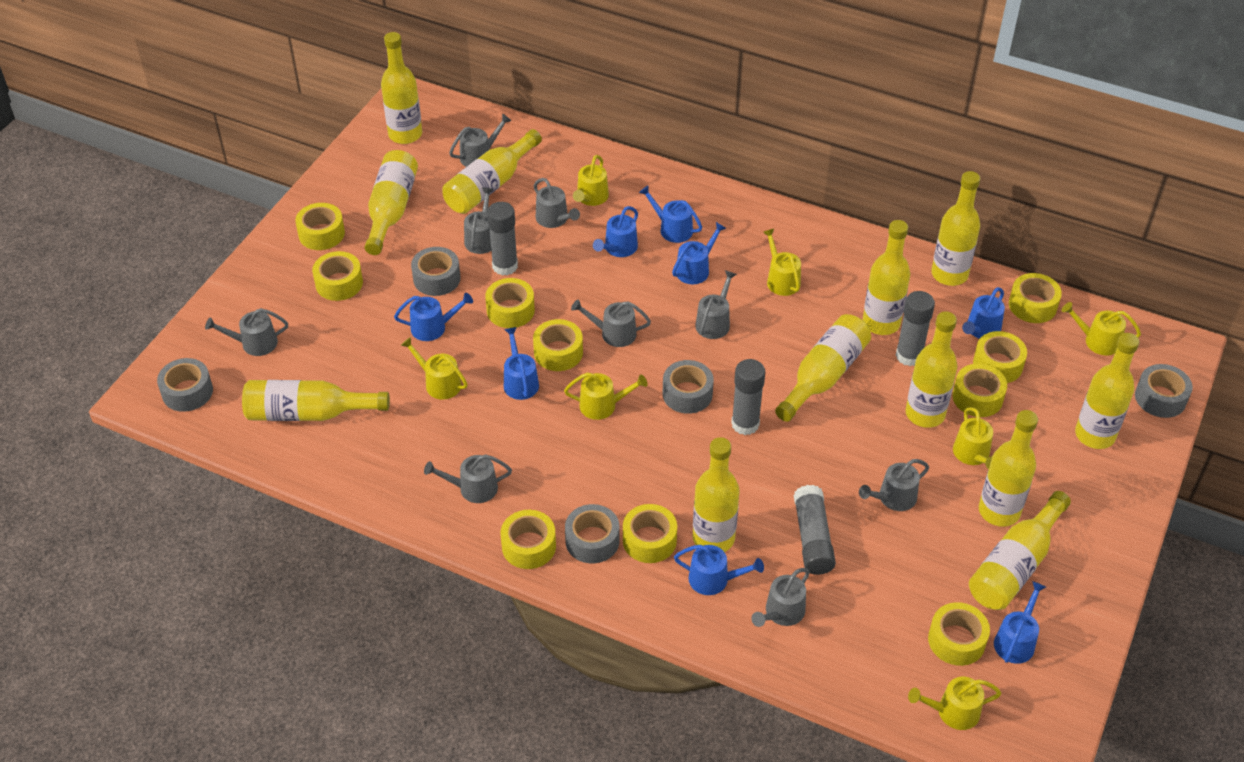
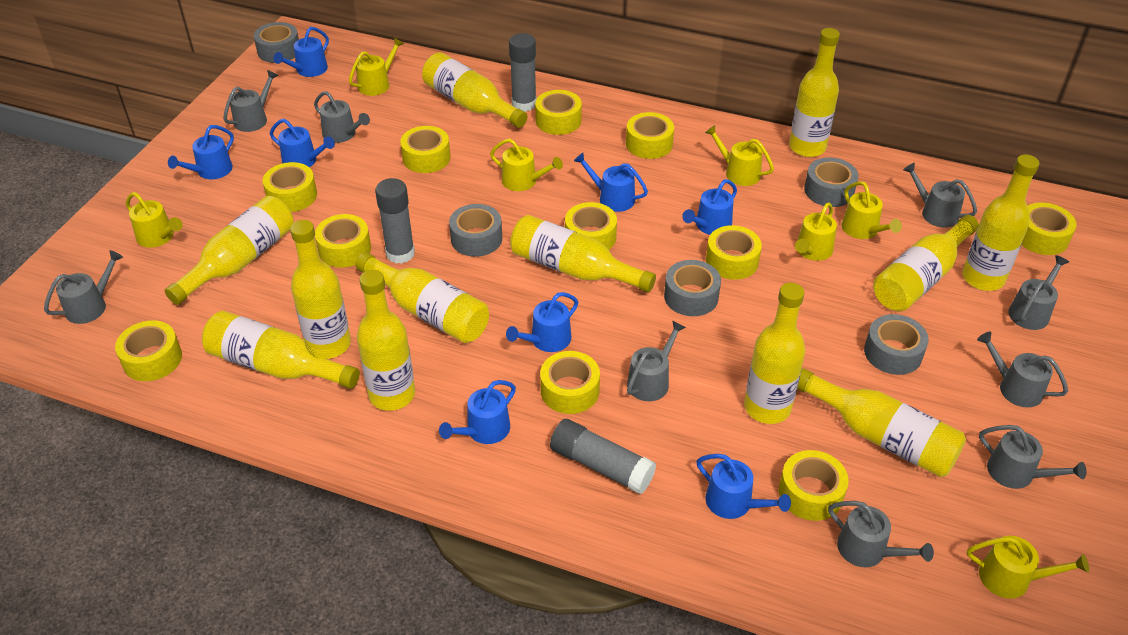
grey glue stick: 4 -> 3
yellow tape: 10 -> 11

